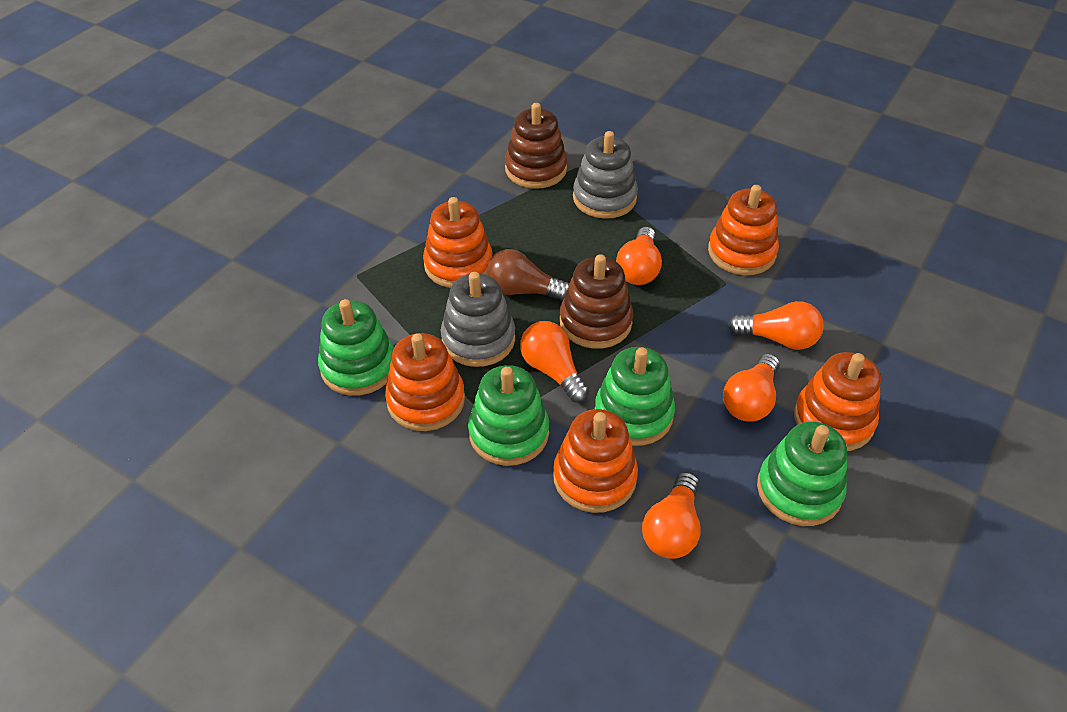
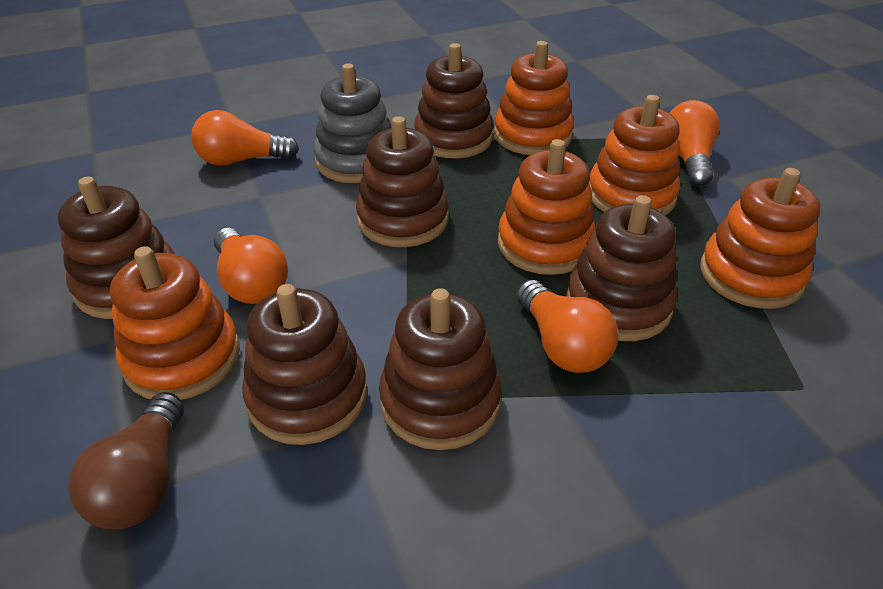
brown stacking toy: 2 -> 6
green stacking toy: 4 -> 0
grey stacking toy: 2 -> 1
orange light bulb: 5 -> 4

